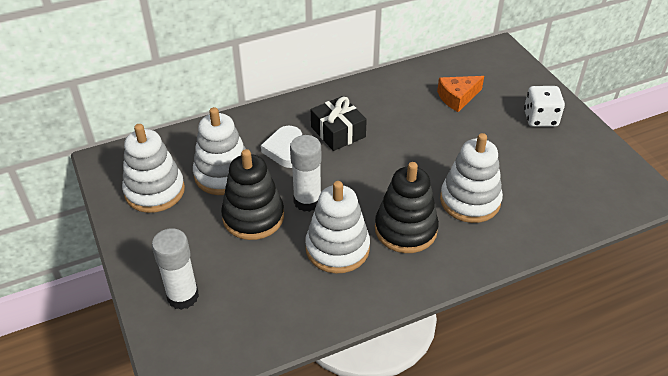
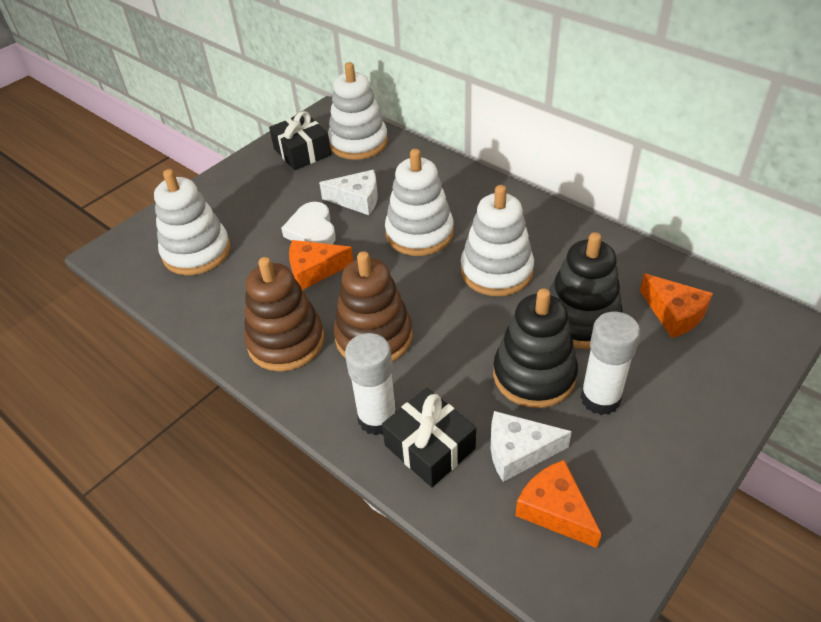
black gift: 1 -> 2
brown stacking toy: 0 -> 2
orange cheese: 1 -> 3
white cheese: 0 -> 2
white dice: 1 -> 0

